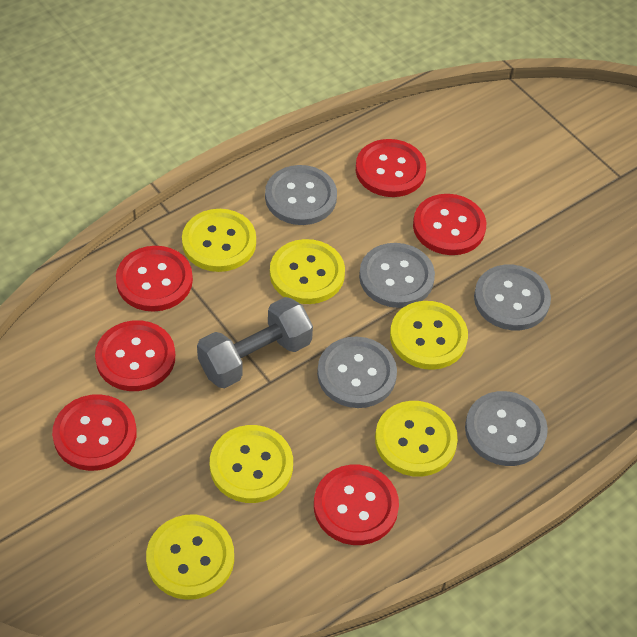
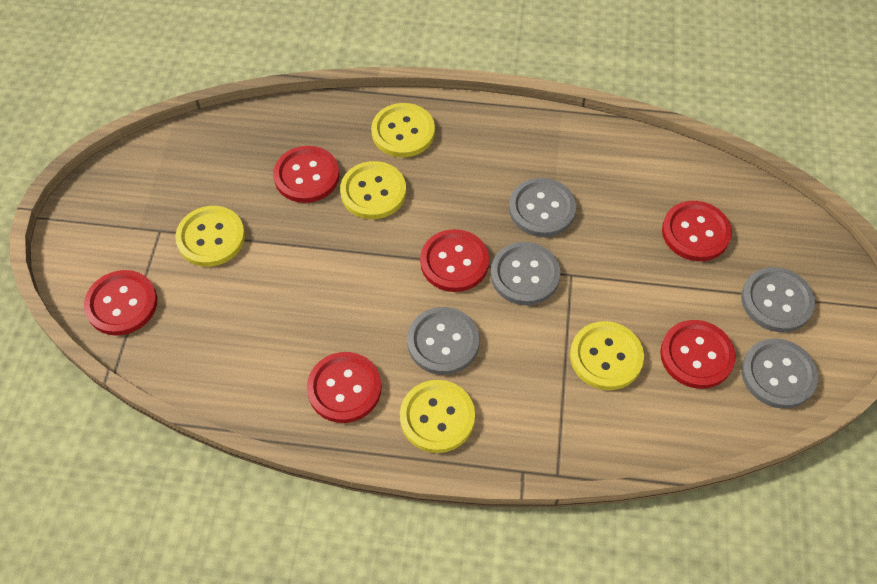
grey dumbbell: 1 -> 0
yellow button: 6 -> 5

